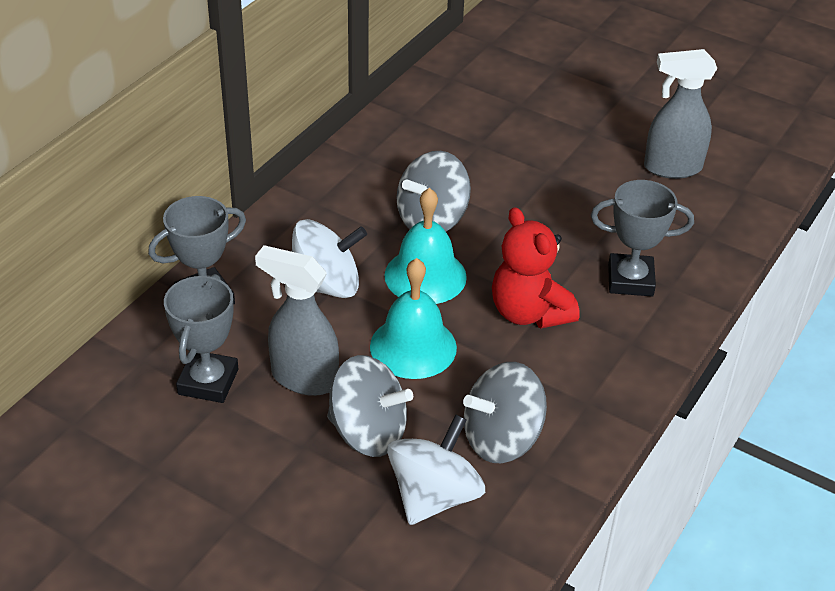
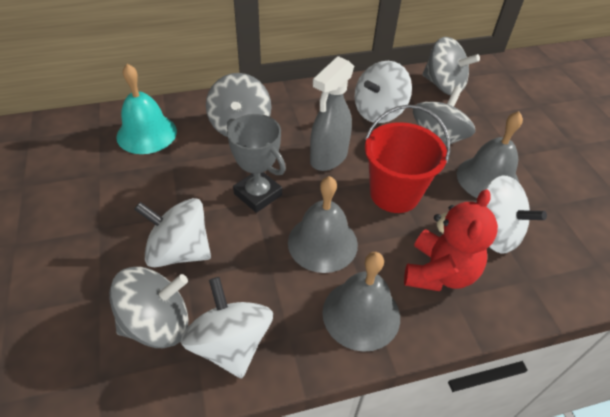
grey bell: 0 -> 3
grey spinning top: 3 -> 4
grey spray bottle: 2 -> 1
grey trophy: 3 -> 1
red bucket: 0 -> 1
turquoise bell: 2 -> 1
white spinning top: 2 -> 4

